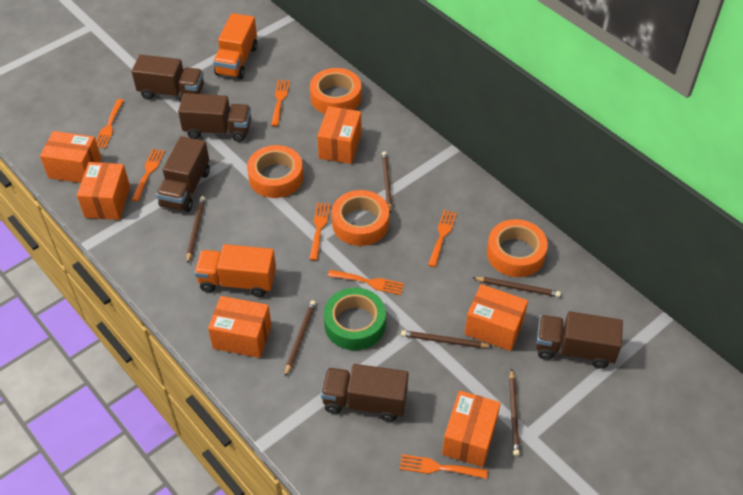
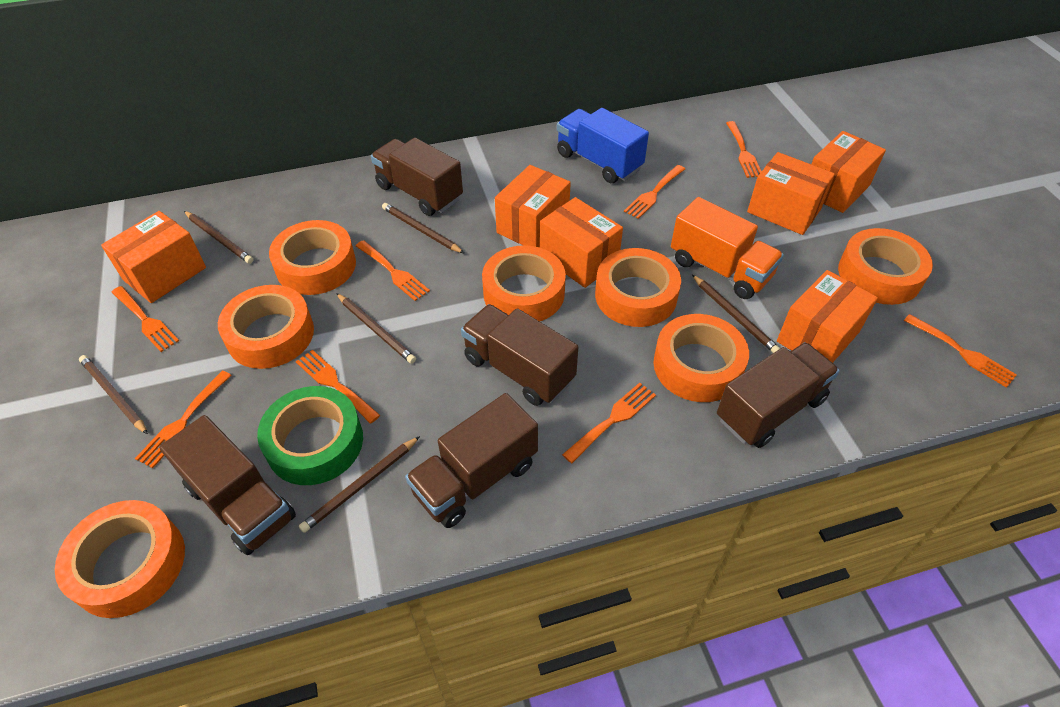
blue truck: 0 -> 1
orange fork: 7 -> 8
orange tape: 4 -> 7
orange truck: 2 -> 1

